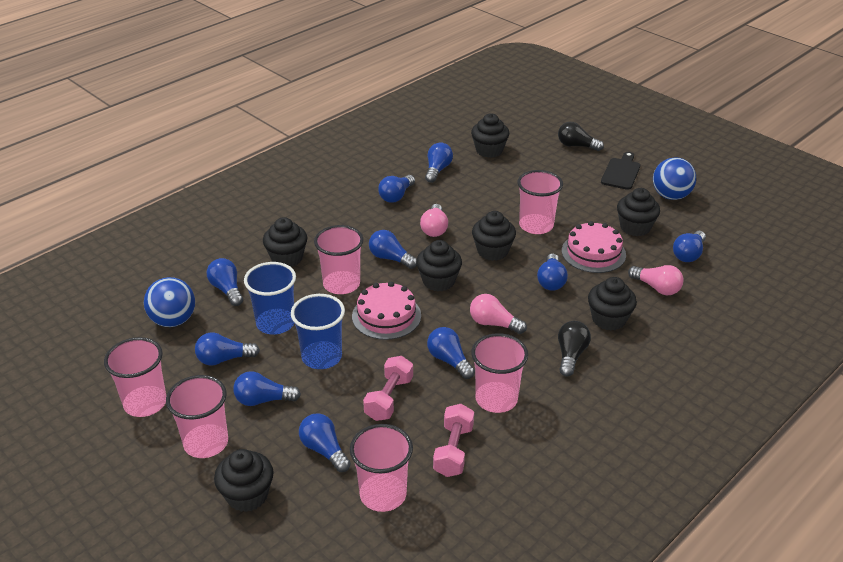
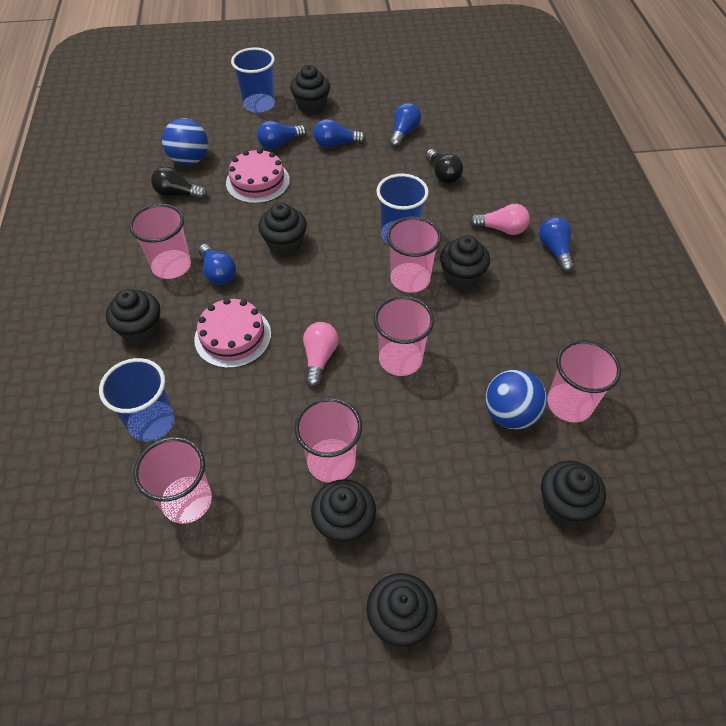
black cutting board: 1 -> 0
blue cup: 2 -> 3
blue light bulb: 10 -> 5
pink dumbbell: 2 -> 0
pink light bulb: 3 -> 2

